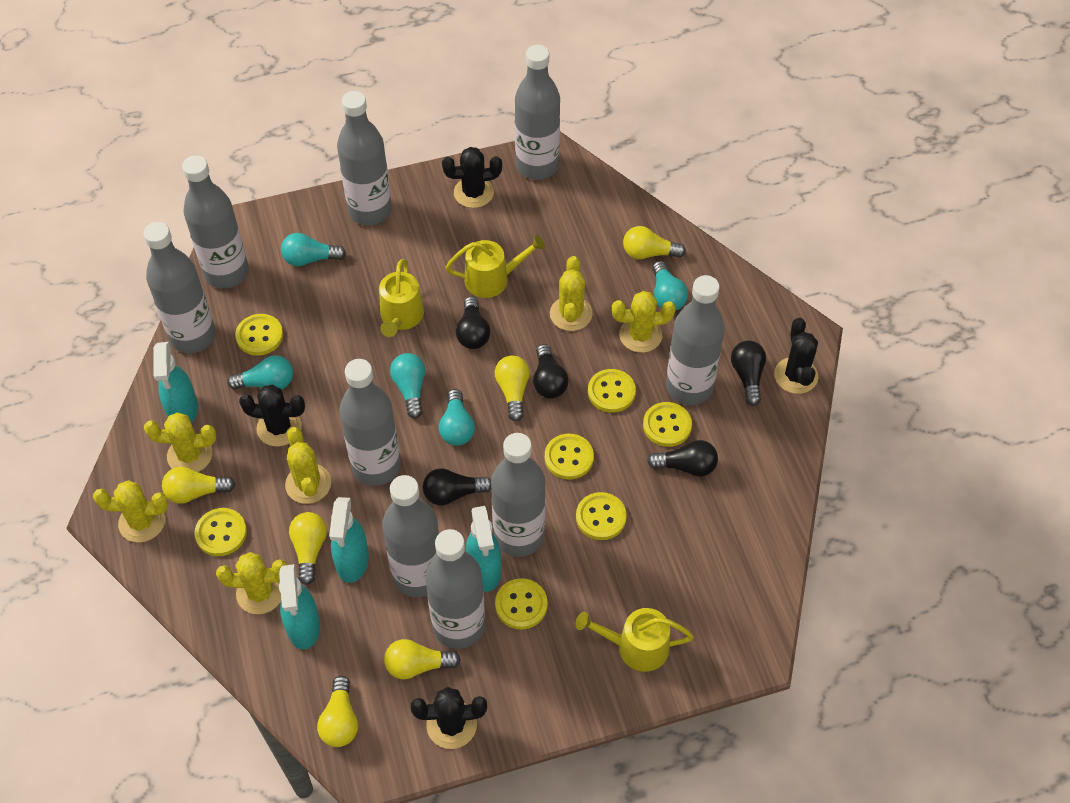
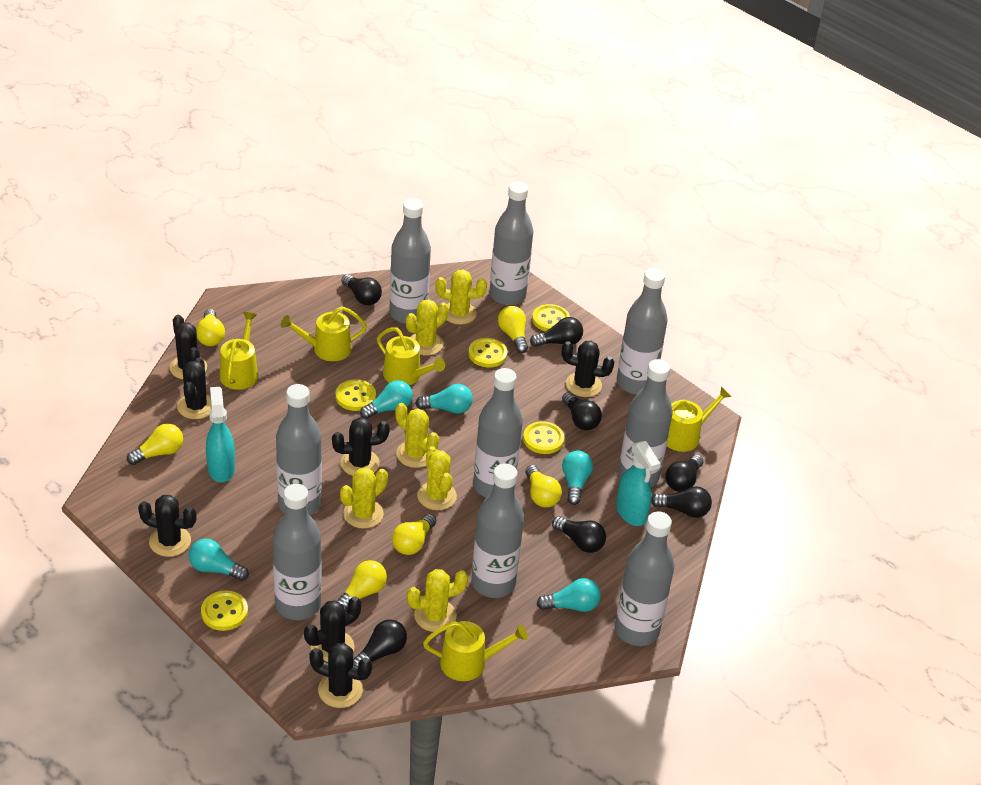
black cactus: 4 -> 7
black light bulb: 5 -> 7
turquoise spray bottle: 4 -> 2
yellow button: 7 -> 5
yellow watering can: 3 -> 5

